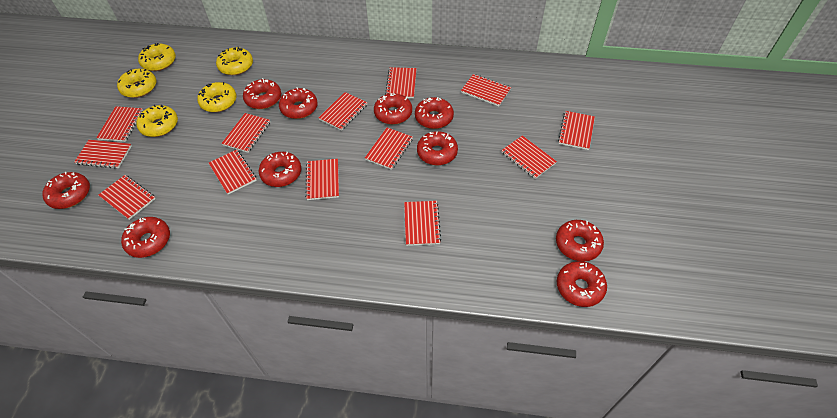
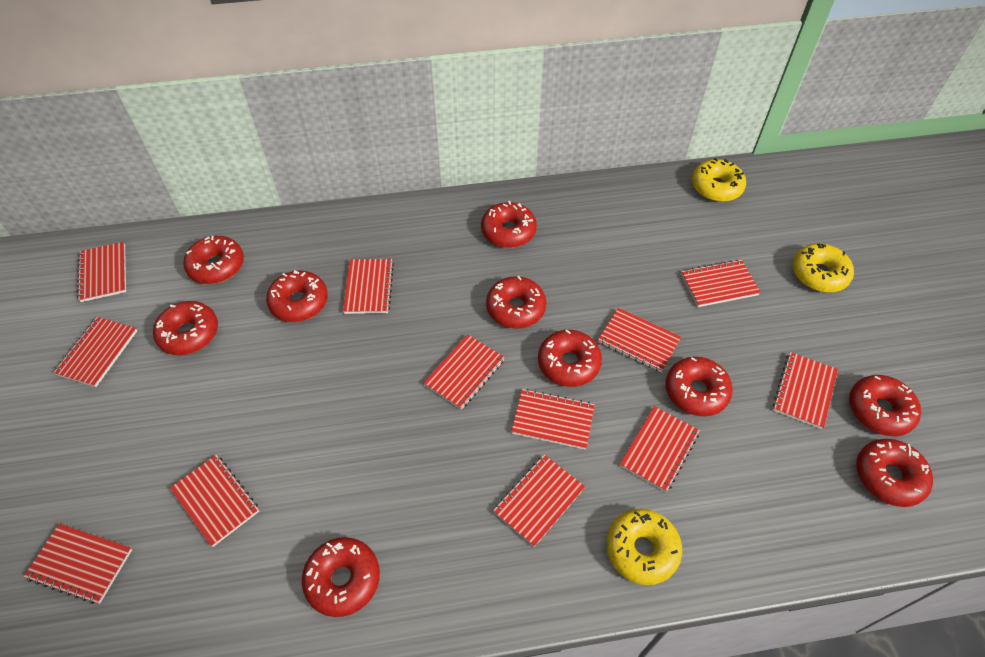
red notebook: 13 -> 12
yellow donut: 5 -> 3

